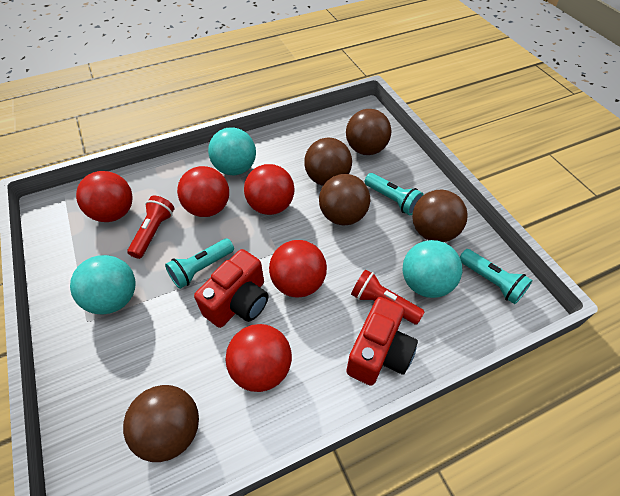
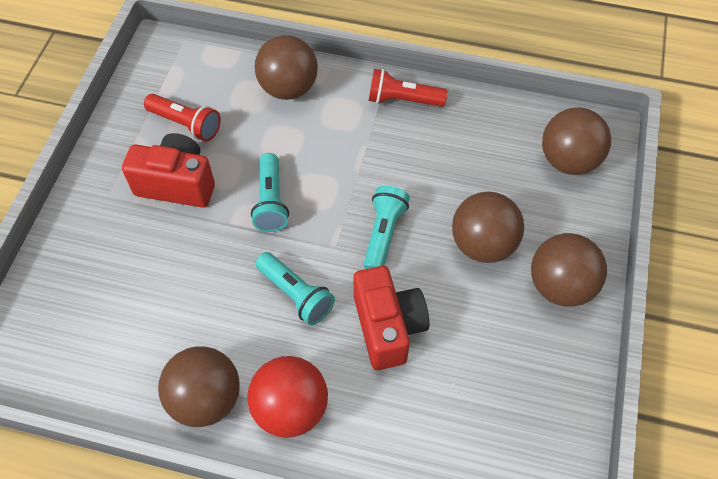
red ball: 5 -> 1
turquoise ball: 3 -> 0

